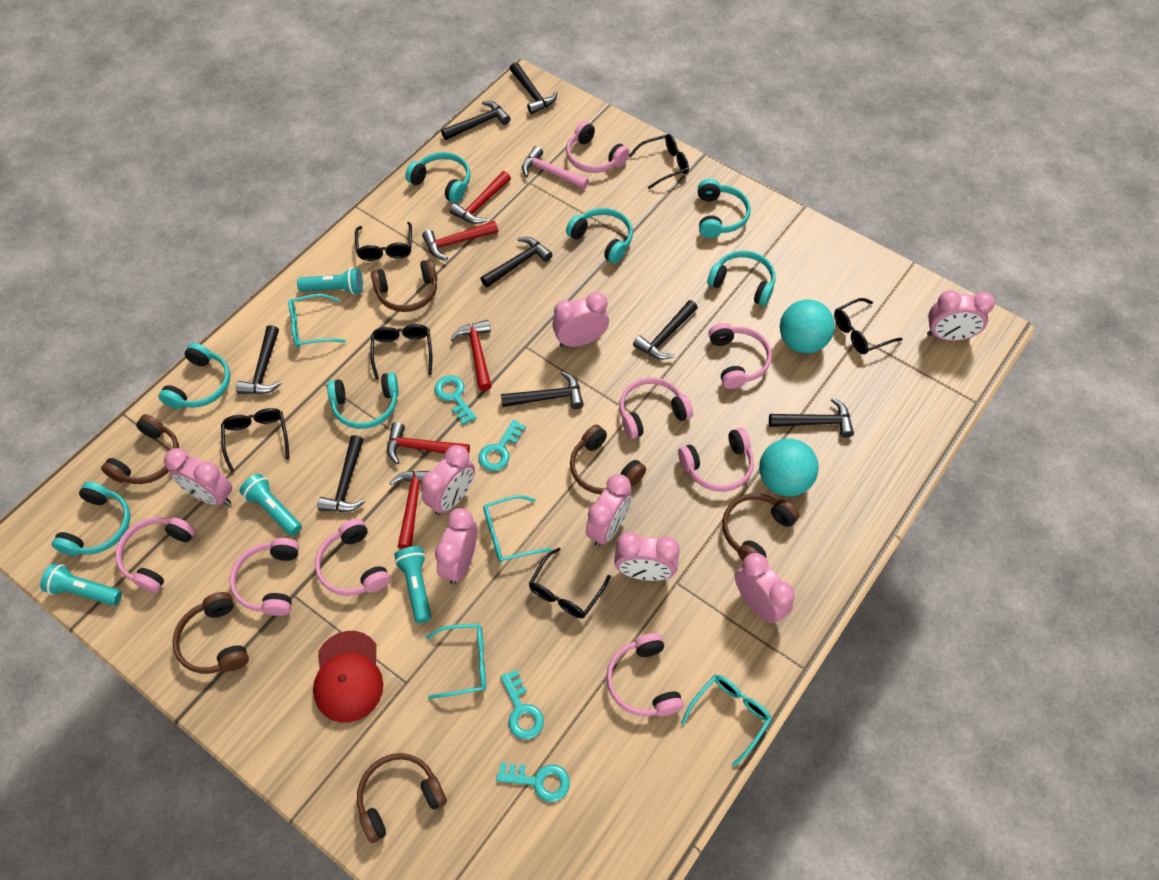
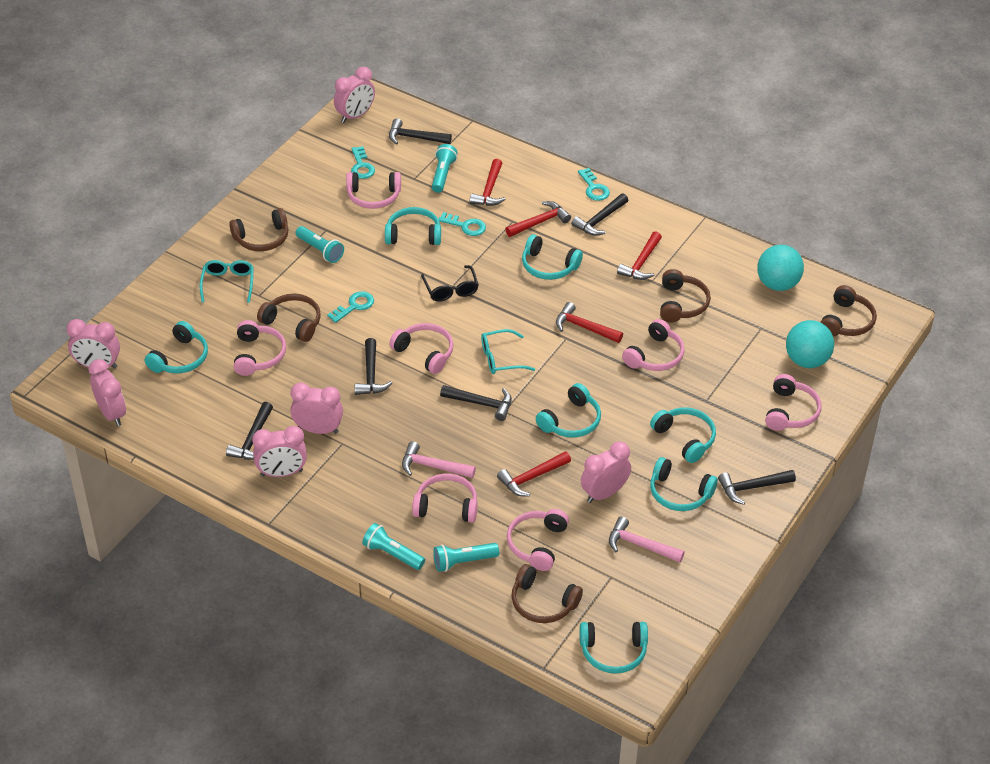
black glasses: 6 -> 1
black hammer: 8 -> 6
brown headphones: 6 -> 5
pink clock: 8 -> 6
pink hammer: 1 -> 2
pink headphones: 8 -> 7
red cap: 1 -> 0
turquoise glasses: 4 -> 2

